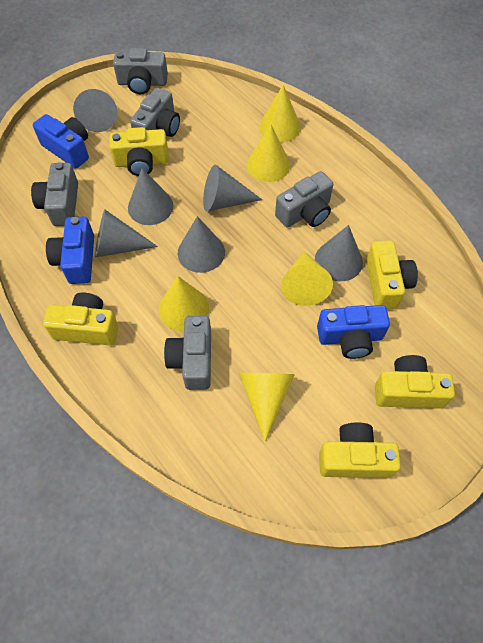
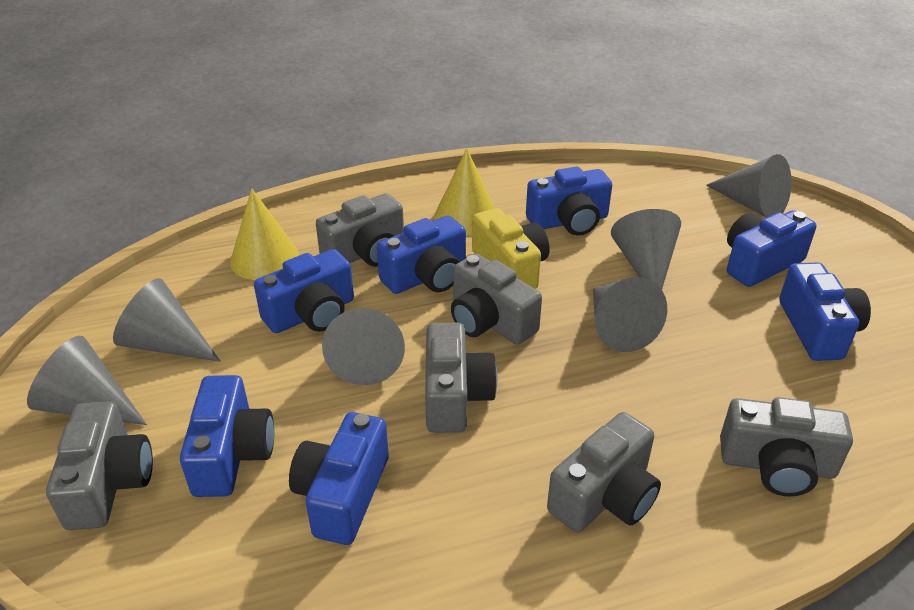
blue camera: 3 -> 7
grey camera: 5 -> 6
yellow camera: 5 -> 1
yellow cone: 5 -> 2

